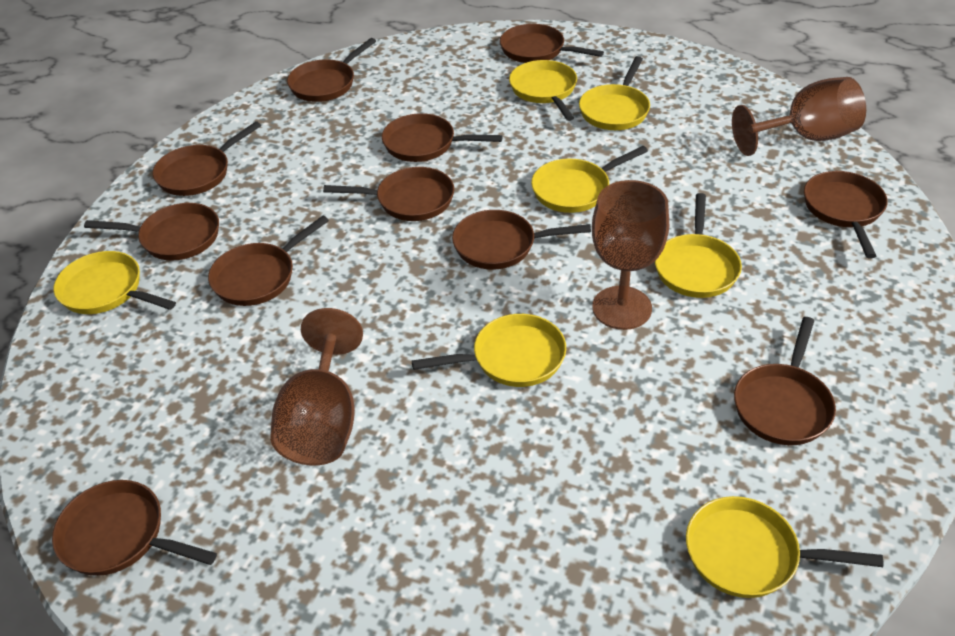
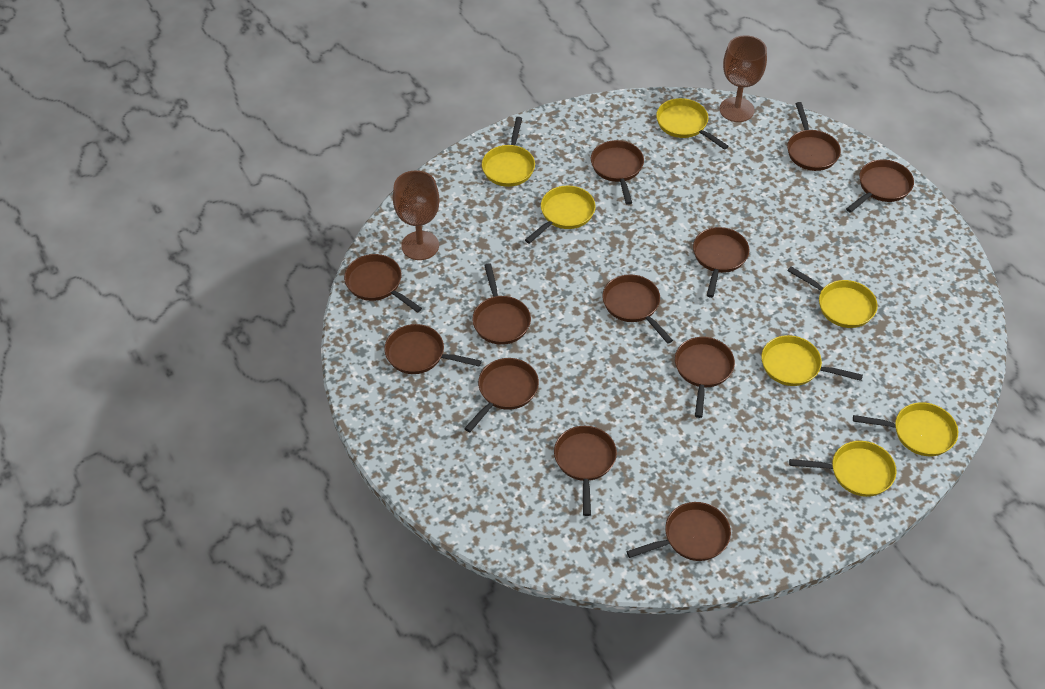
brown goblet: 3 -> 2
brown pan: 11 -> 12

